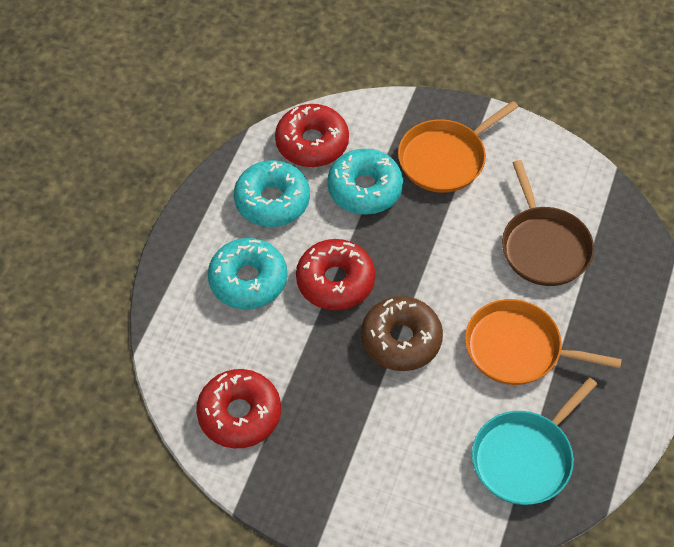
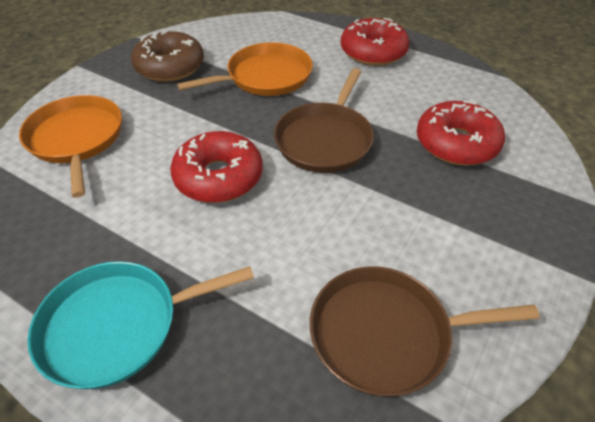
brown pan: 1 -> 2
turquoise donut: 3 -> 0

